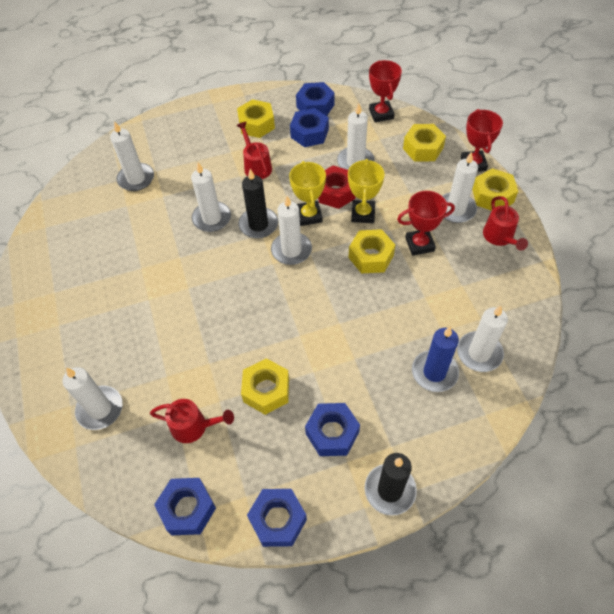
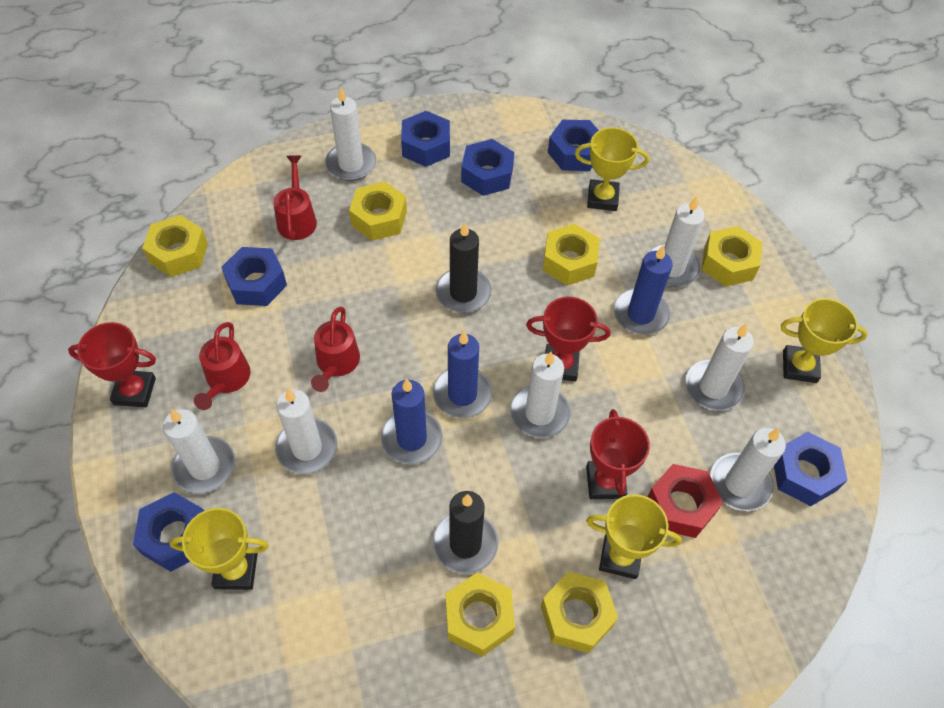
blue candle: 1 -> 3
blue nut: 5 -> 6
yellow nut: 5 -> 6
yellow trophy: 2 -> 4

